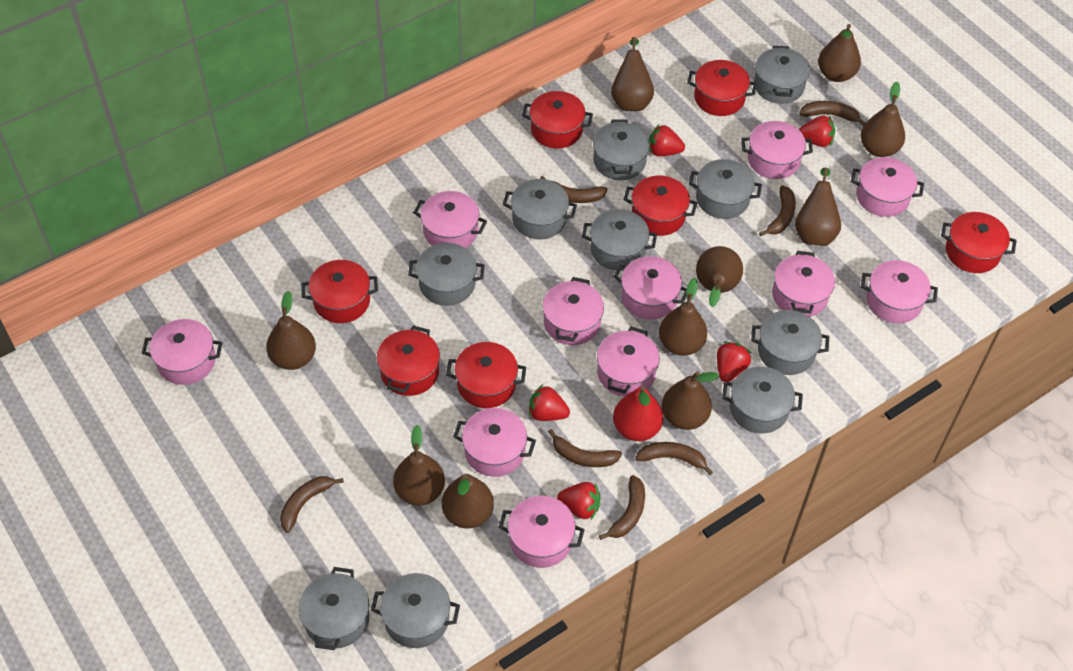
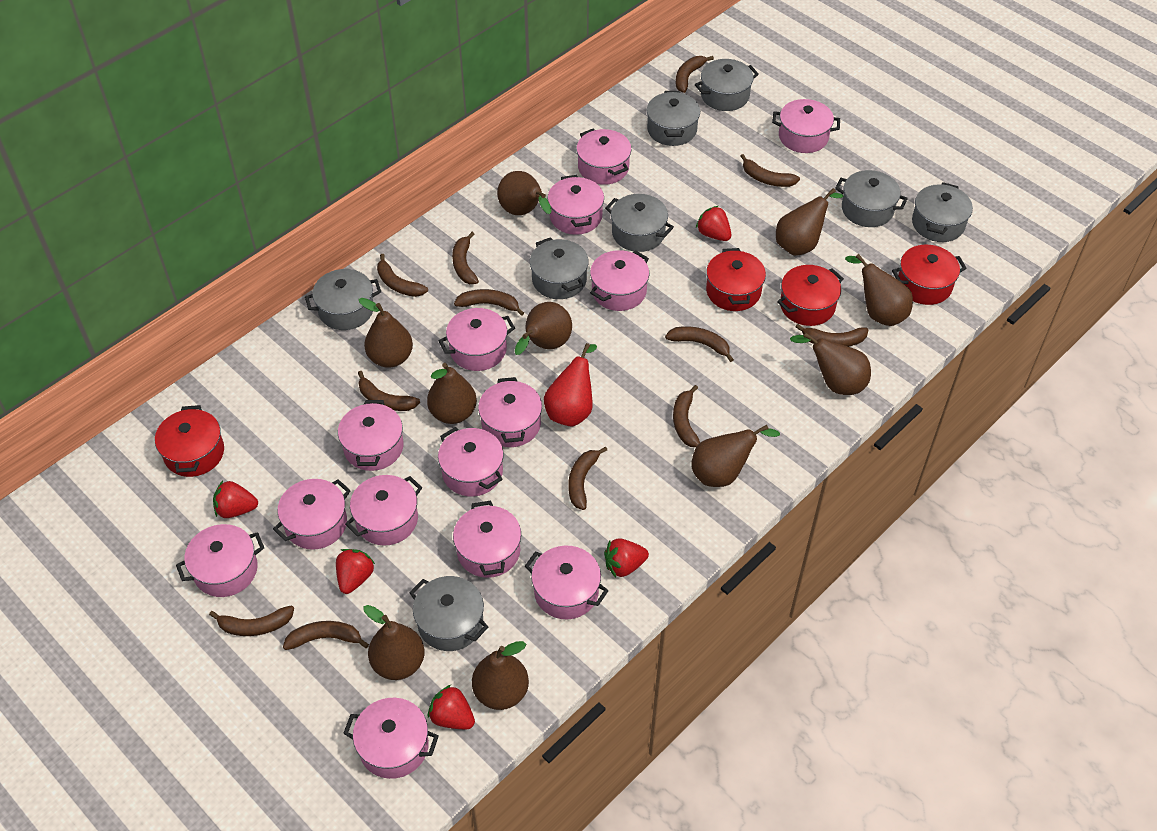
brown banana: 7 -> 12
grey pot: 10 -> 8
pink pot: 11 -> 14
red pot: 7 -> 4

